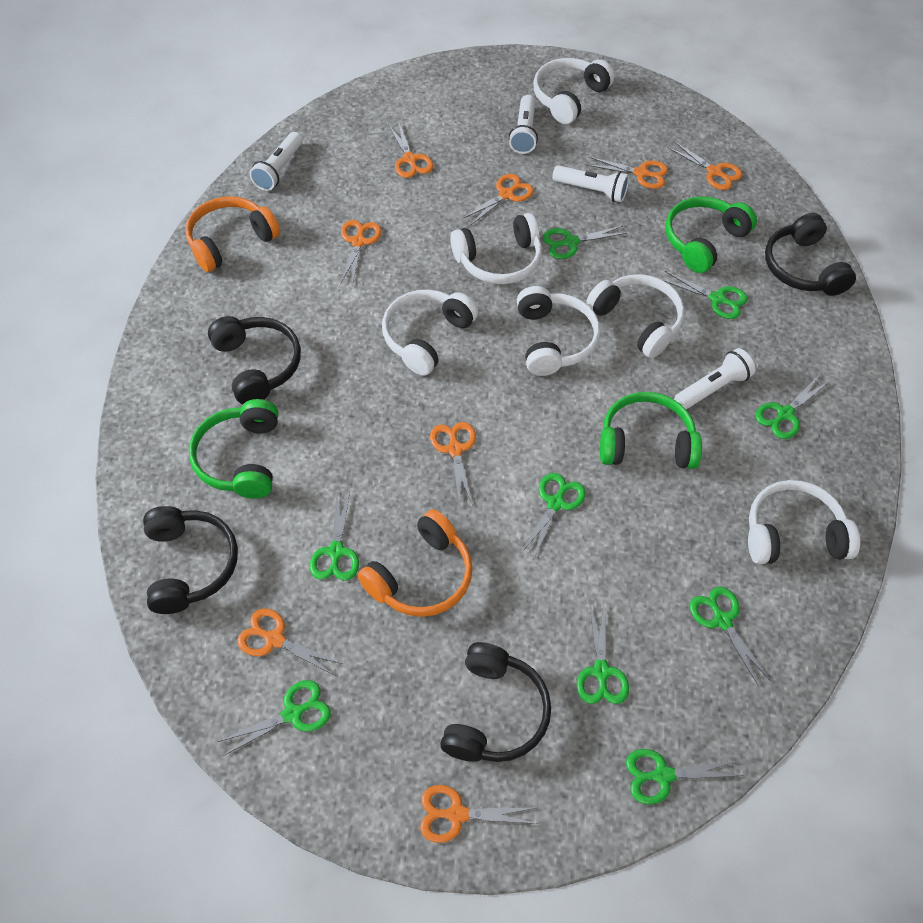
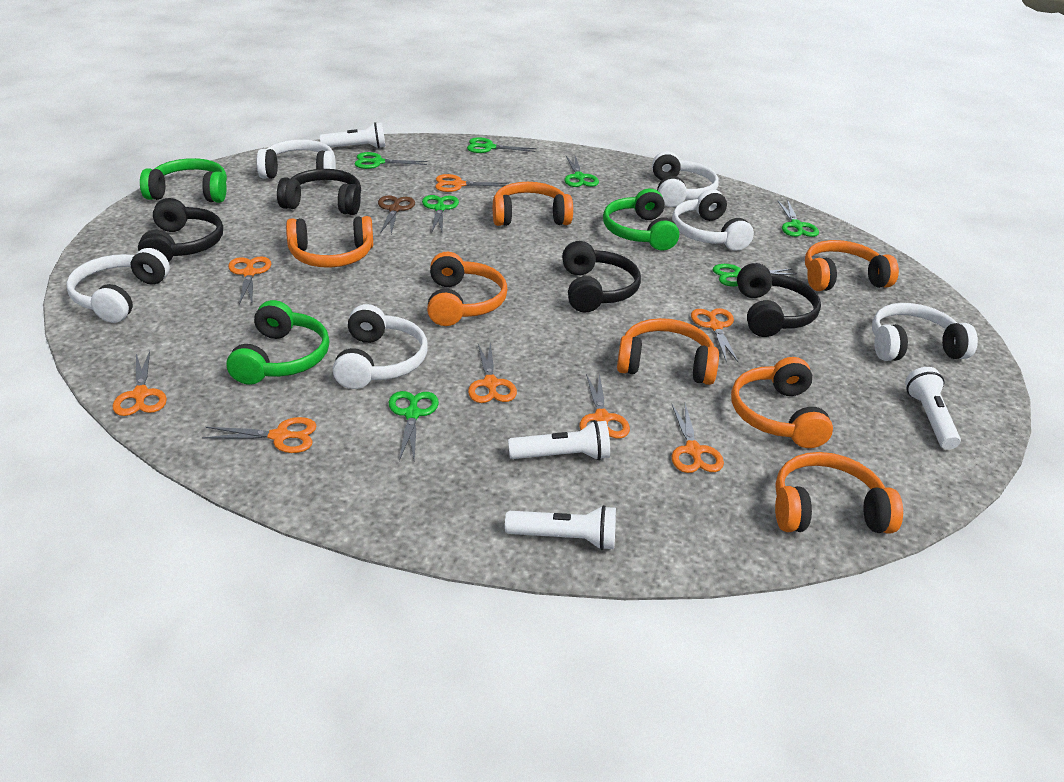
brown scissors: 0 -> 1
green scissors: 9 -> 7
orange headphones: 2 -> 7

